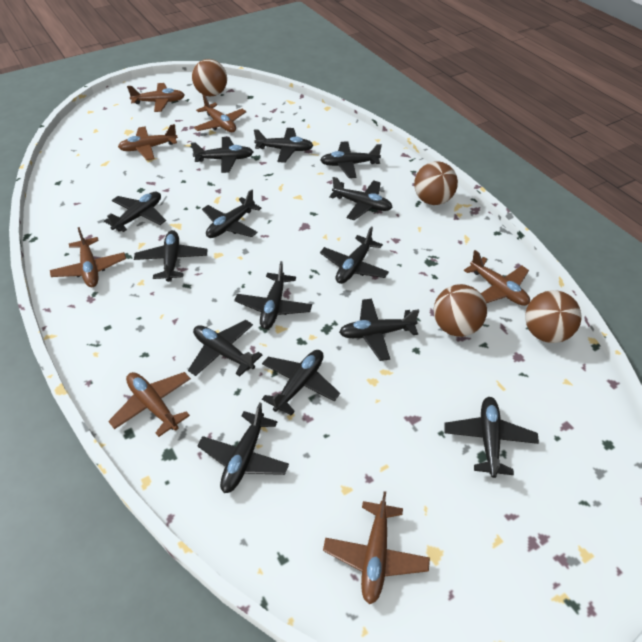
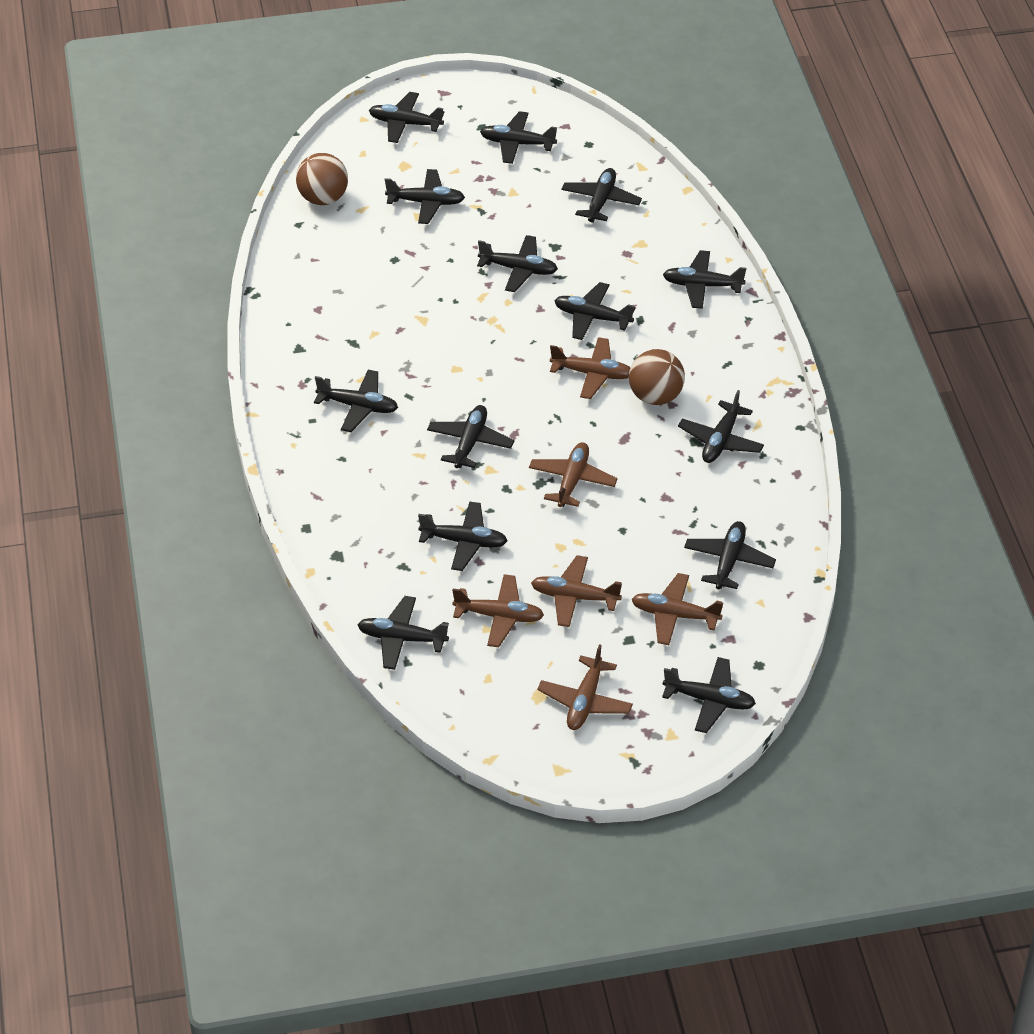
brown ball: 4 -> 2
brown plane: 7 -> 6

